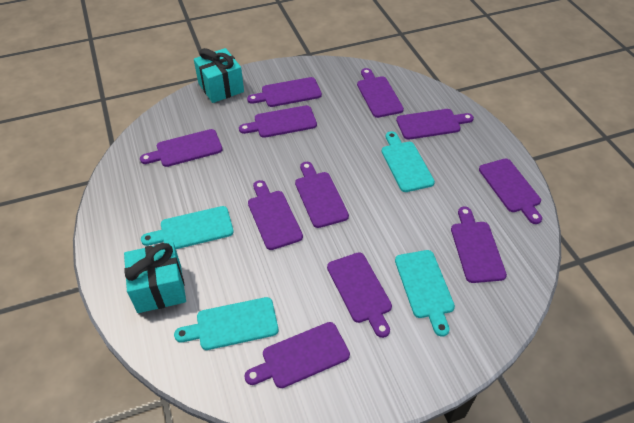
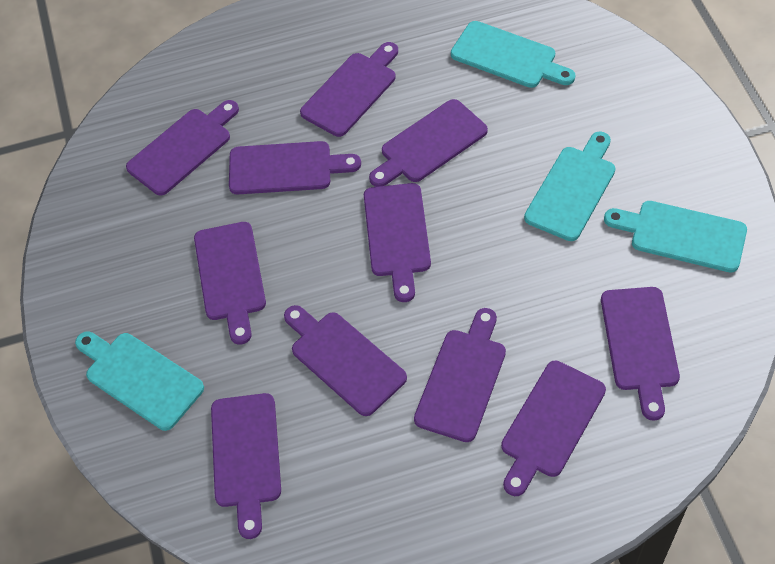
turquoise gift: 2 -> 0

